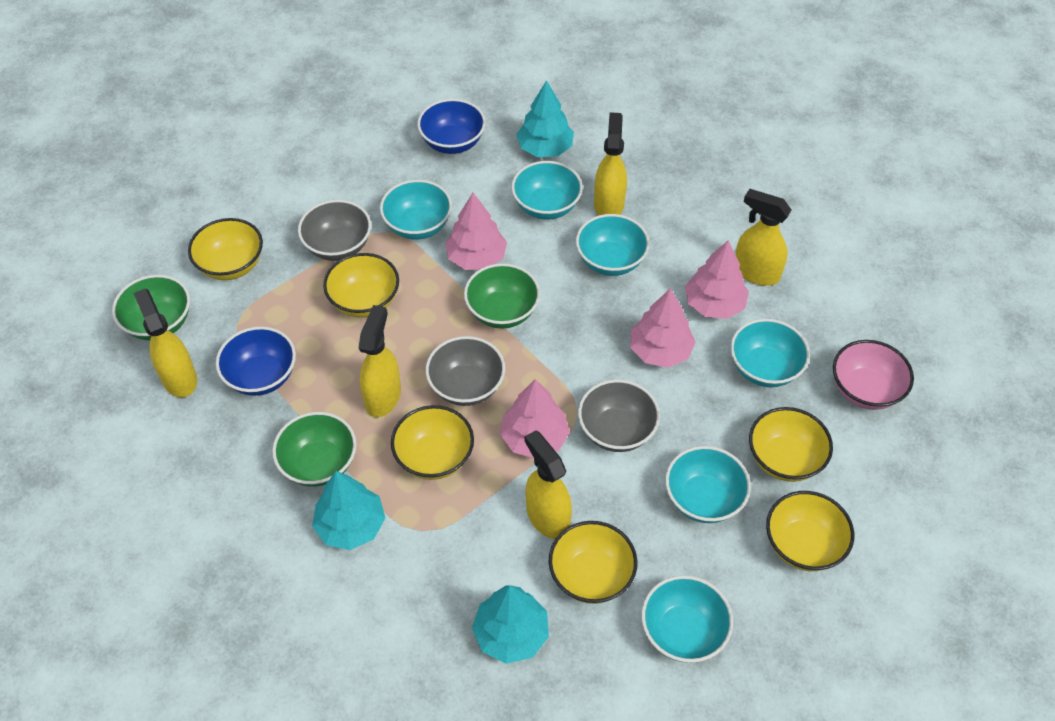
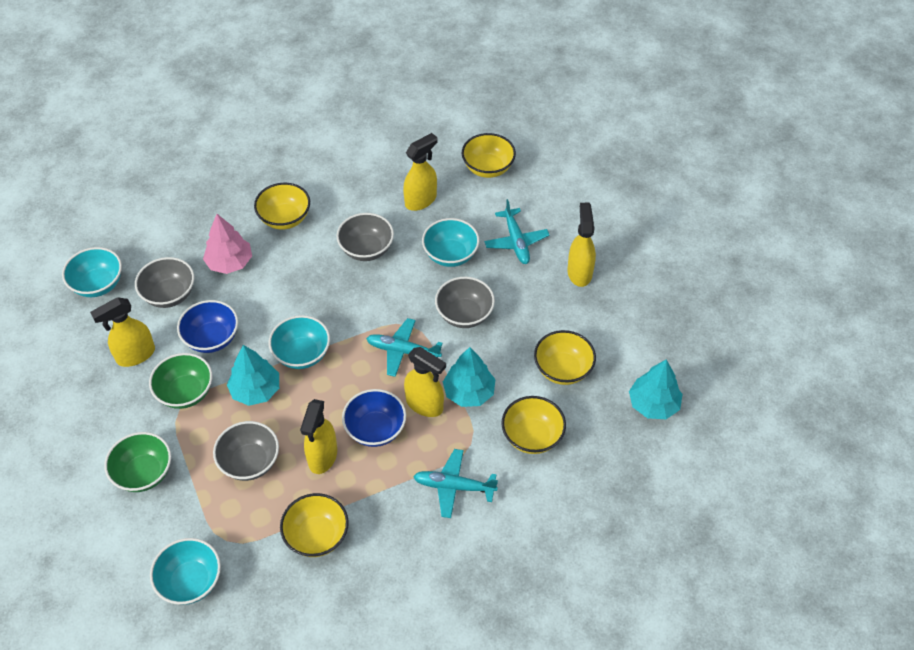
green bowl: 3 -> 2
grey bowl: 3 -> 4
pink bowl: 1 -> 0
pink tree: 4 -> 1
turquoise bowl: 6 -> 4
turquoise plane: 0 -> 3
yellow bowl: 6 -> 5

